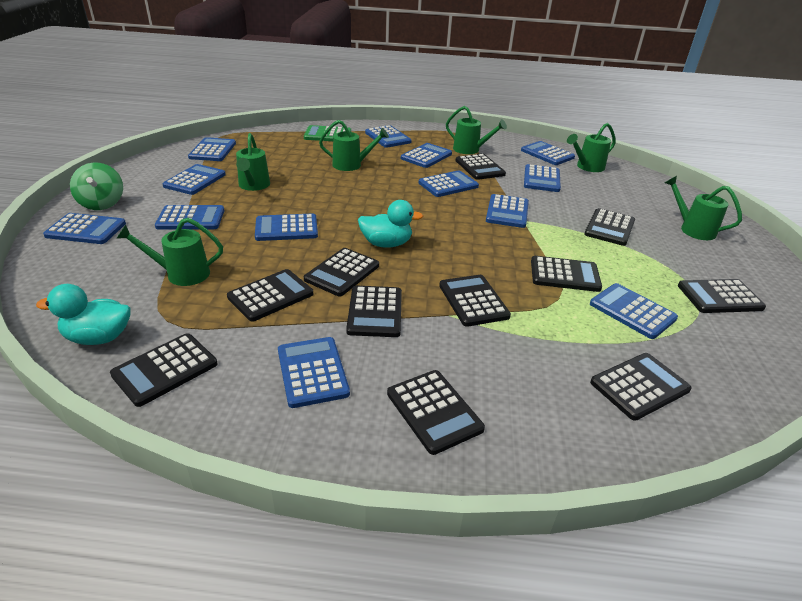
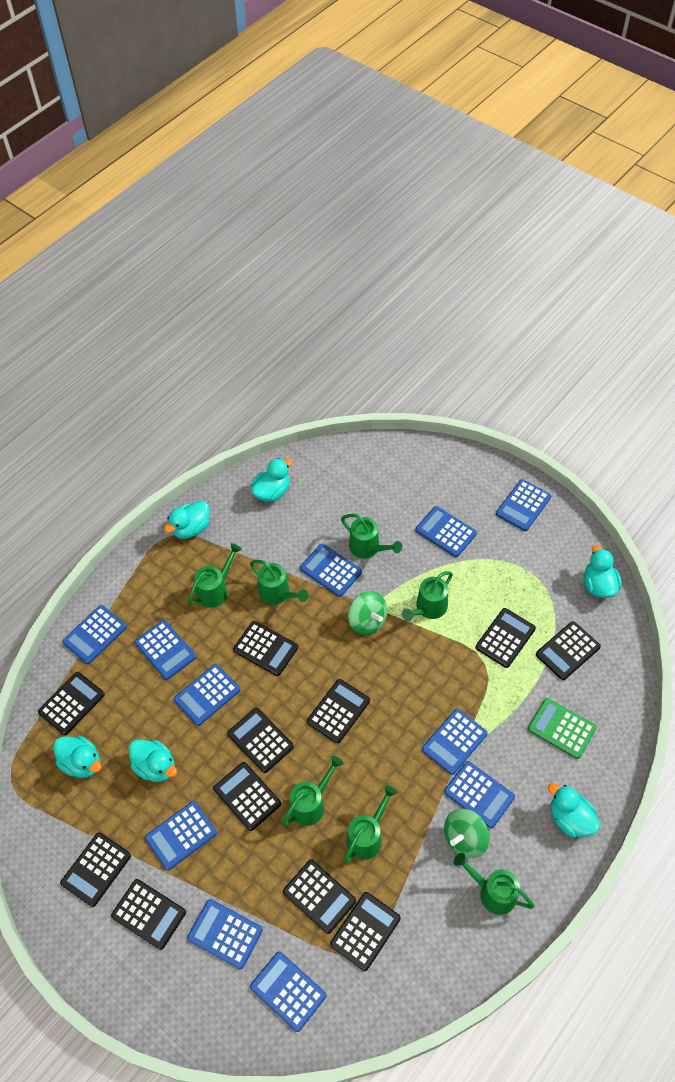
blue calculator: 13 -> 11
green spinning top: 1 -> 2
green watering can: 6 -> 7
turquoise duck: 2 -> 6

